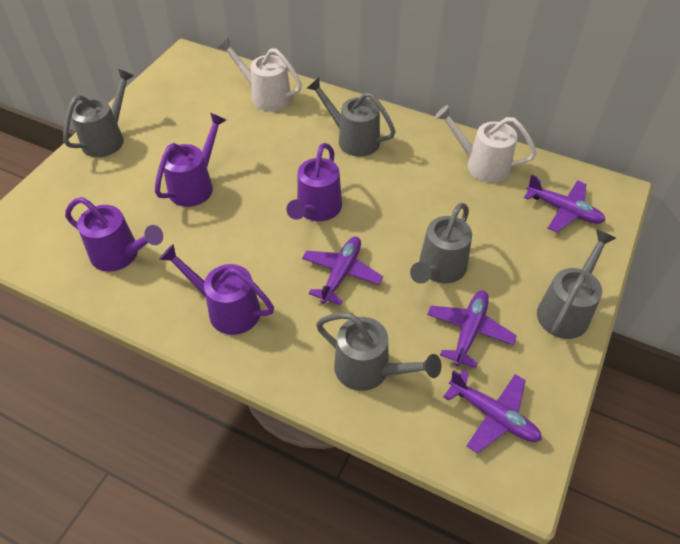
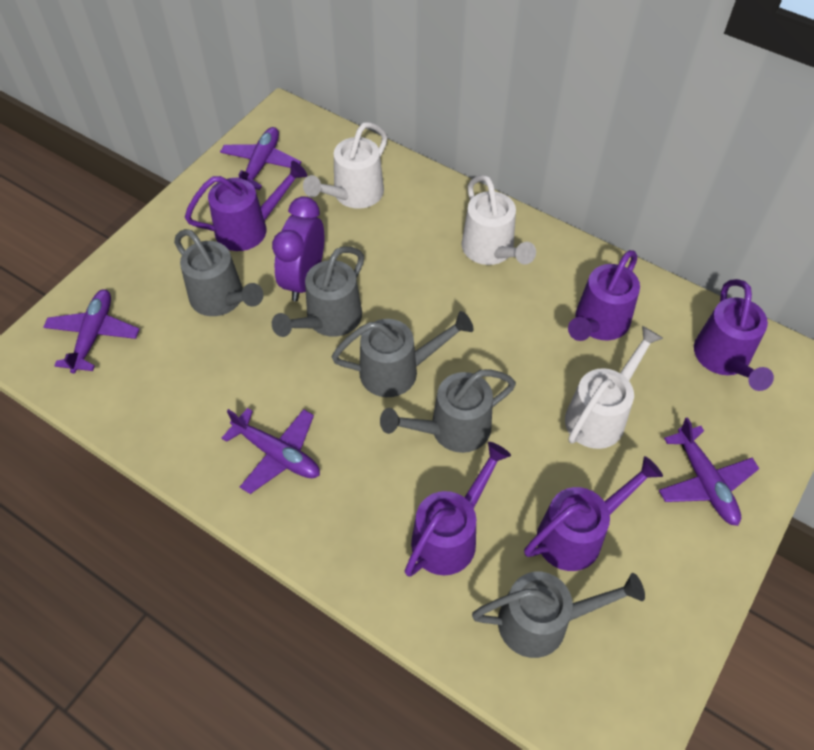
purple clock: 0 -> 1
purple watering can: 4 -> 5
white watering can: 2 -> 3

